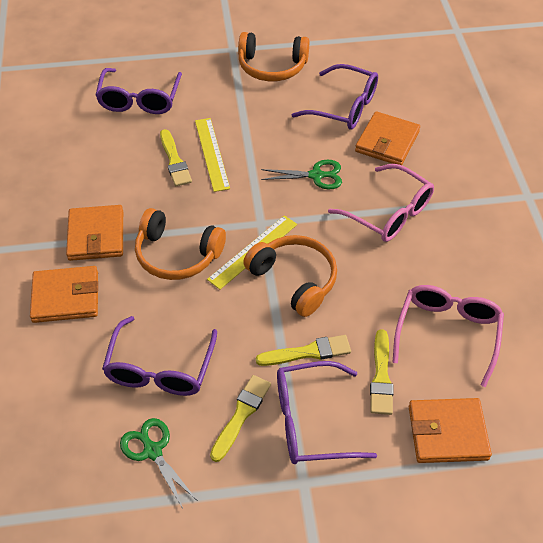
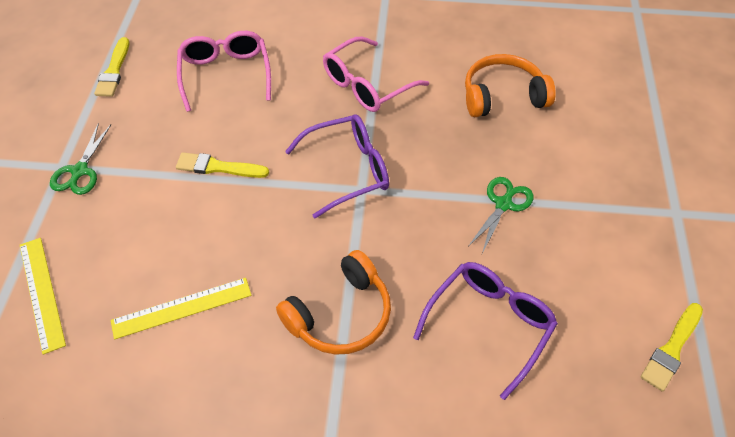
orange headphones: 3 -> 2
orange wallet: 4 -> 0
purple glasses: 4 -> 2
yellow brush: 4 -> 3

